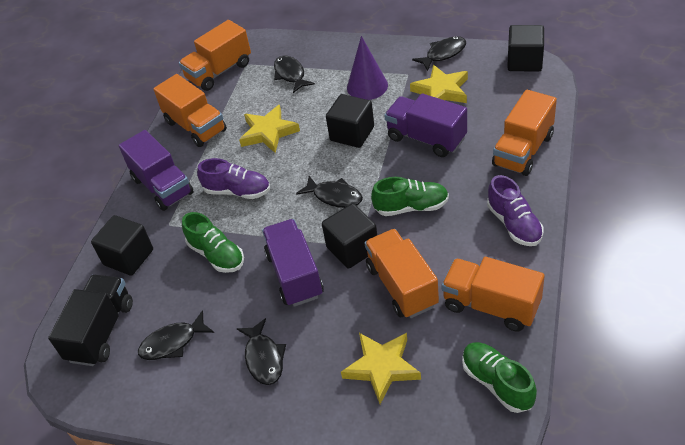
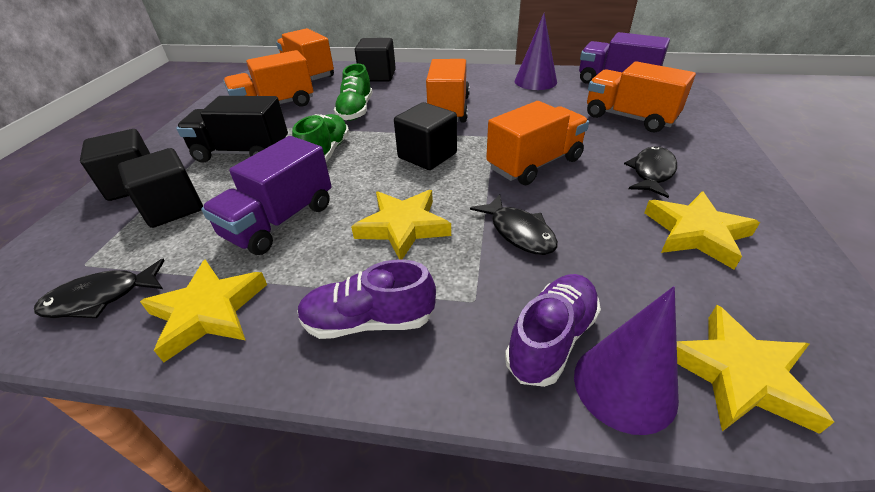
black fish: 5 -> 3
green shoe: 3 -> 2
purple cone: 1 -> 2
purple truck: 3 -> 2
yellow star: 3 -> 4

